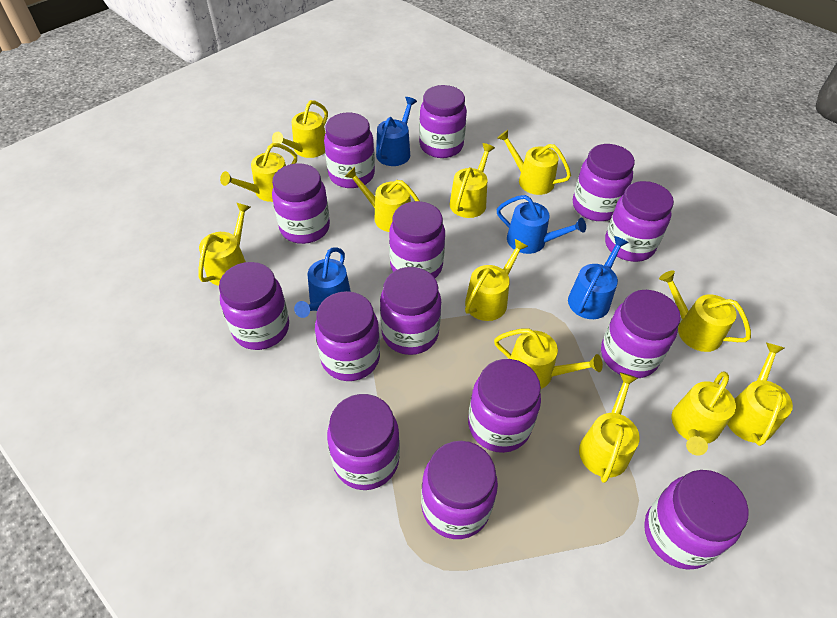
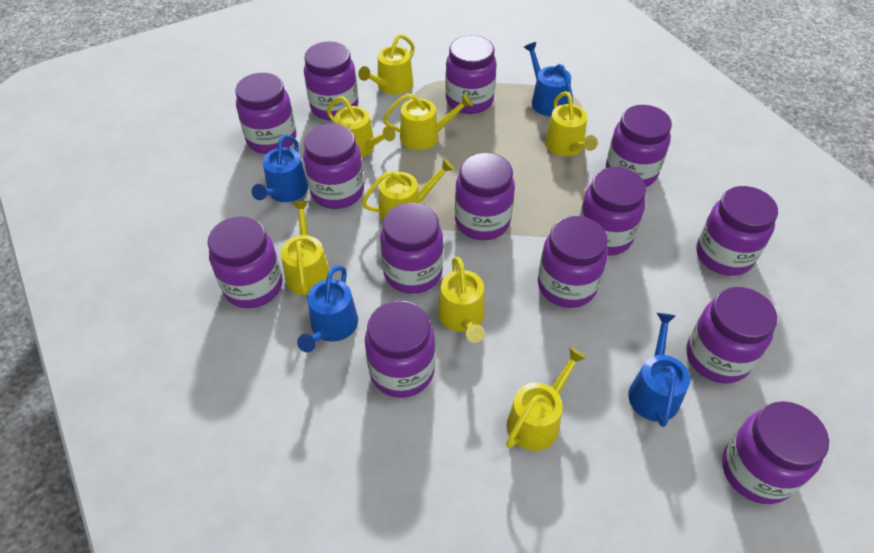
yellow watering can: 12 -> 8

